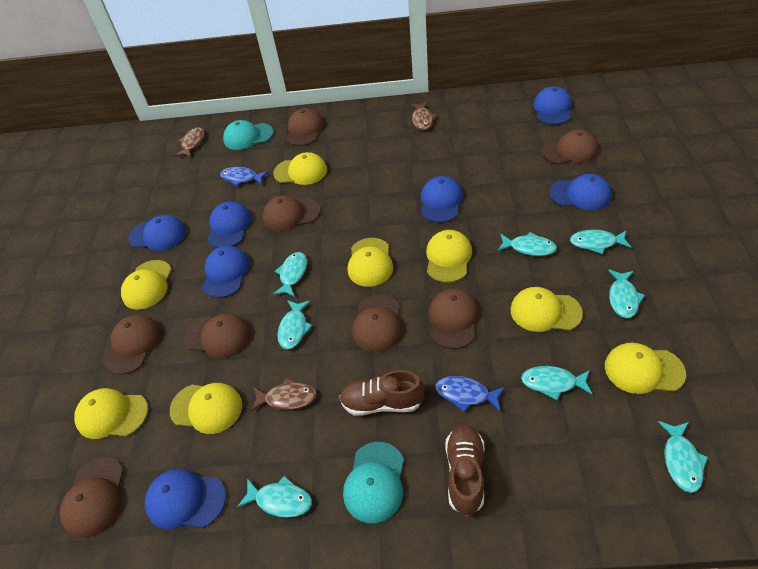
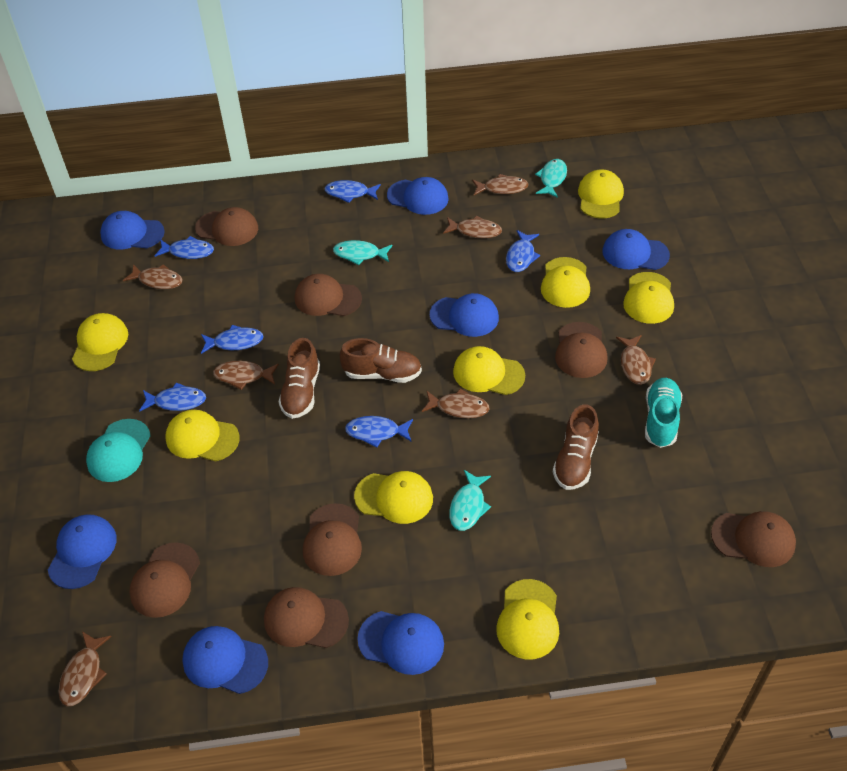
blue fish: 2 -> 6
brown cap: 8 -> 7
brown fish: 3 -> 7
brown shoe: 2 -> 3
turquoise cap: 2 -> 1
turquoise fish: 8 -> 3
turquoise shoe: 0 -> 1

